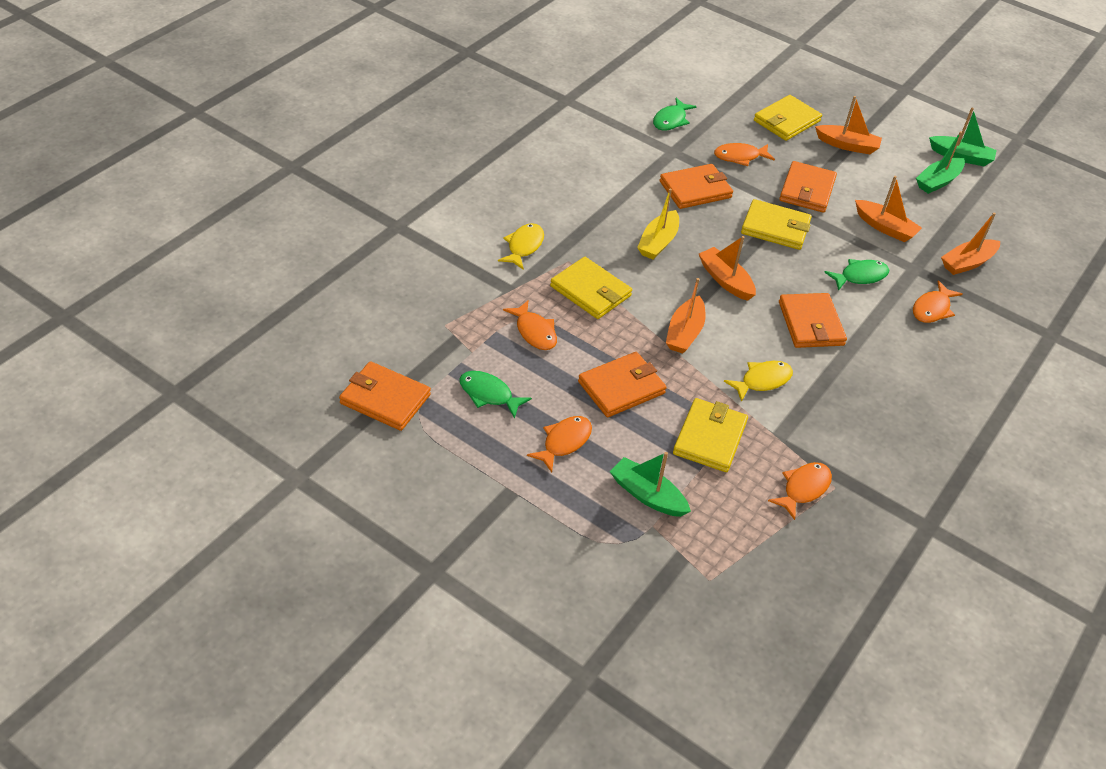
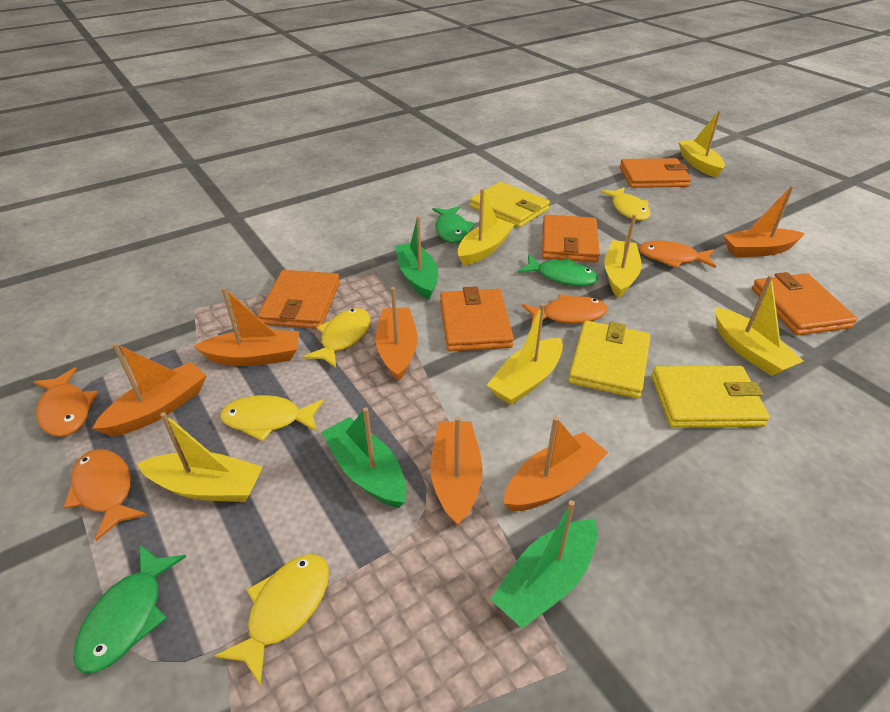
orange boat: 5 -> 6
orange fish: 5 -> 4
yellow boat: 1 -> 6
yellow fish: 2 -> 4
yellow wallet: 4 -> 3

